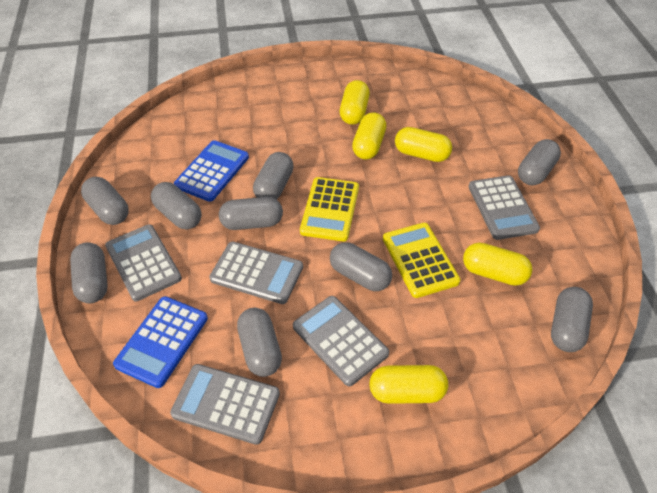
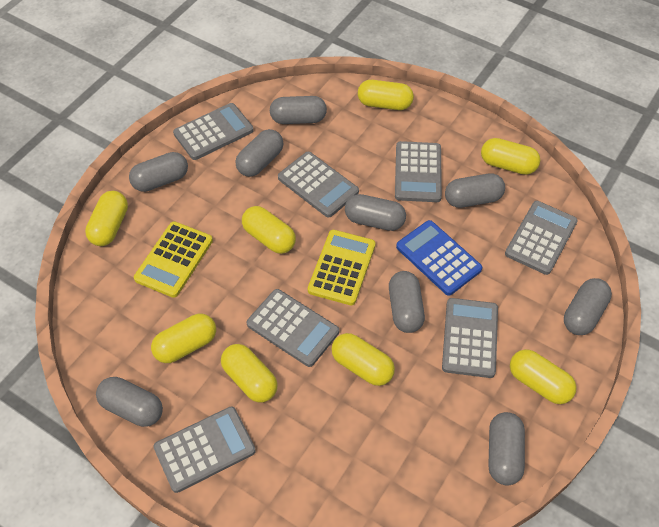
blue calculator: 2 -> 1
grey calculator: 5 -> 7
yellow capsule: 5 -> 8

